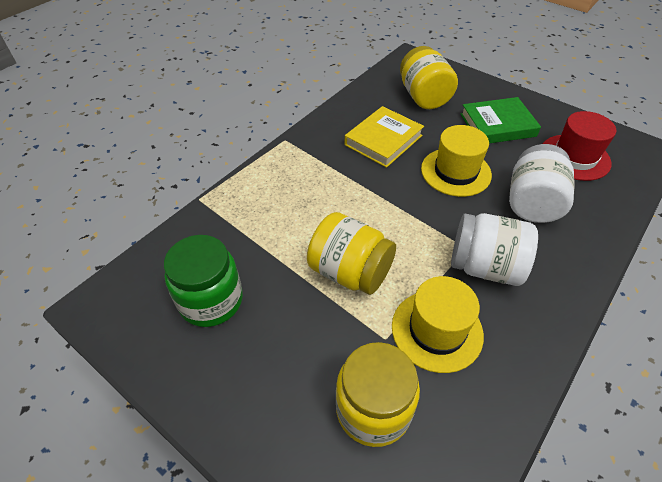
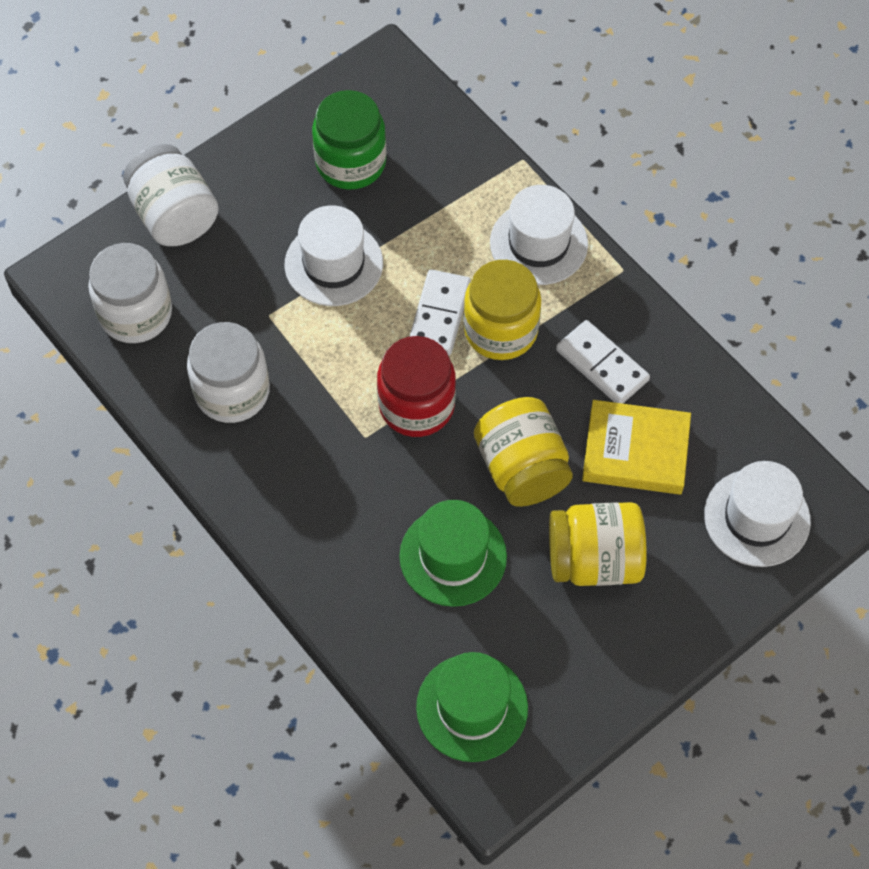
green book: 1 -> 0
green hat: 0 -> 2
red hat: 1 -> 0
red jar: 0 -> 1
white domino: 0 -> 2
white hat: 0 -> 3
white jar: 2 -> 3
yellow hat: 2 -> 0

